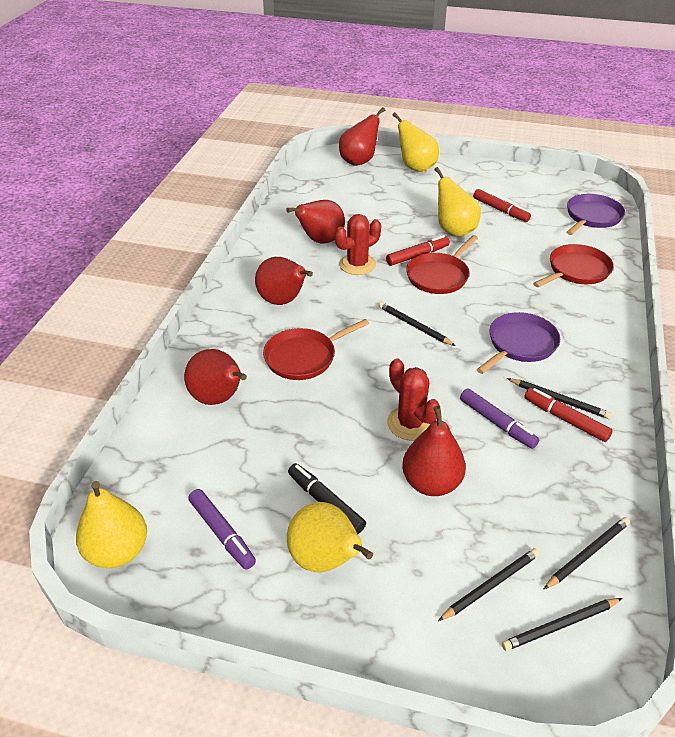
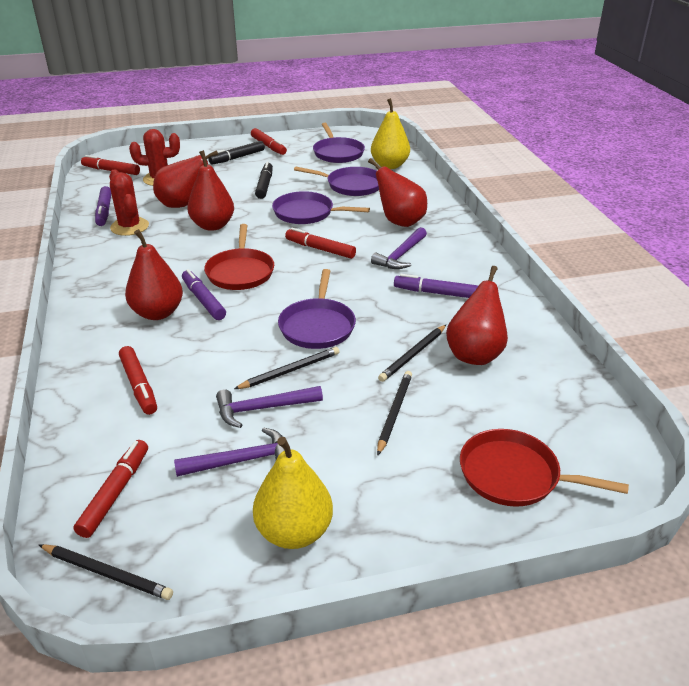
black marker: 1 -> 2
black pencil: 5 -> 4
purple hammer: 0 -> 3
purple marker: 2 -> 3
purple pan: 2 -> 4
red marker: 3 -> 5
red pan: 3 -> 2
yellow pear: 4 -> 2

